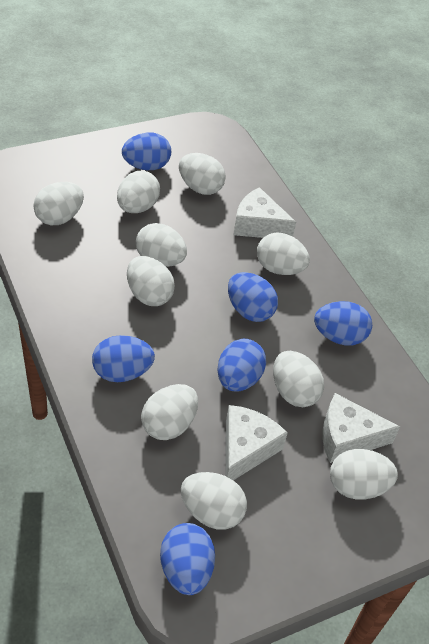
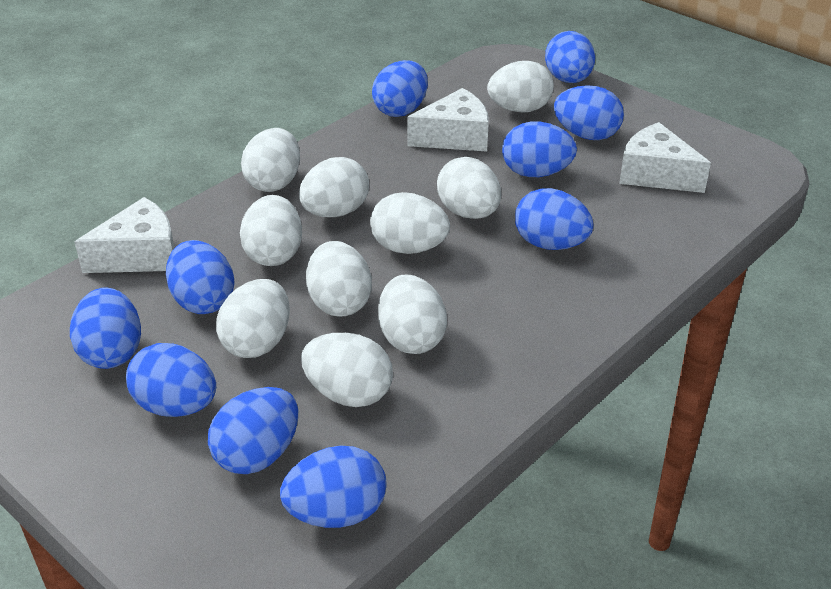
blue egg: 6 -> 10

